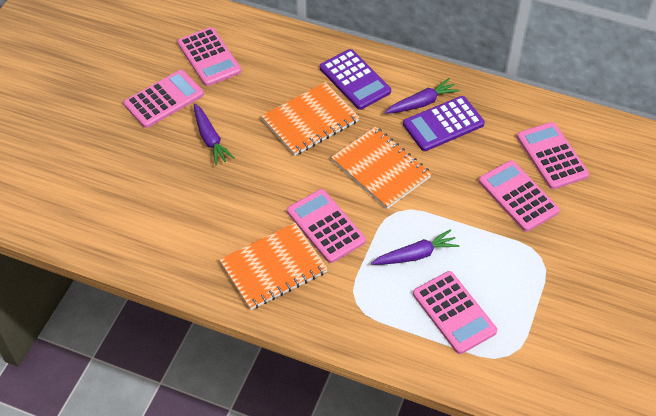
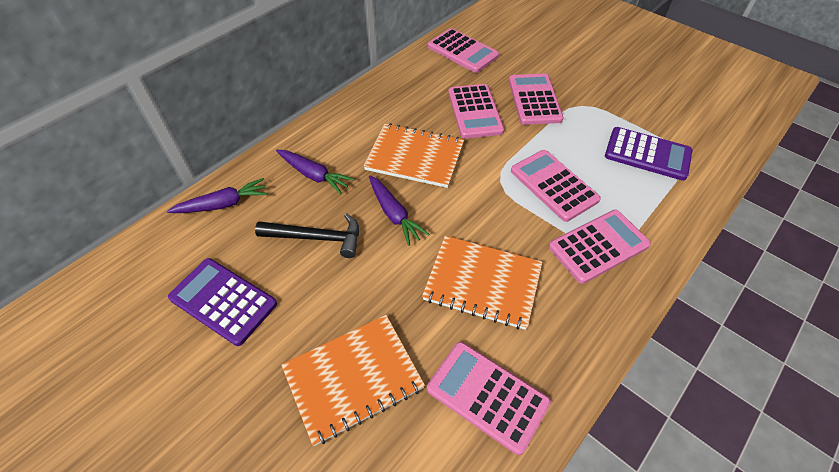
black hammer: 0 -> 1

